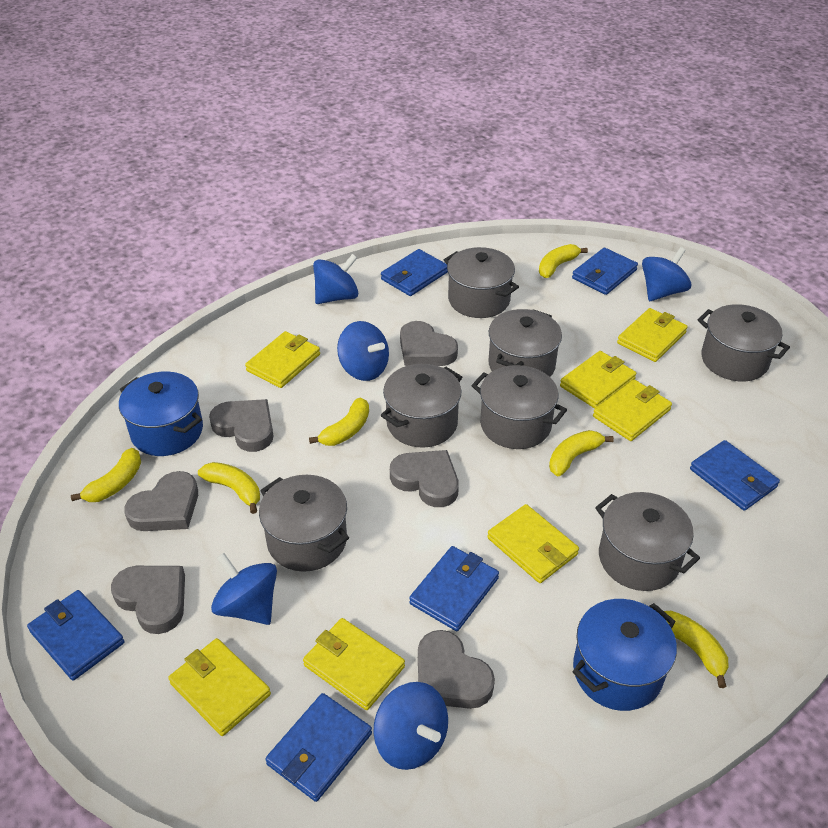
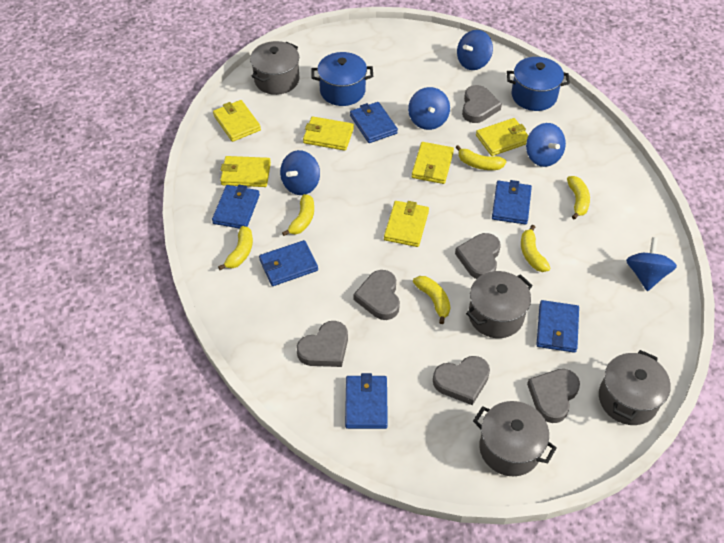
grey pot: 7 -> 4
yellow wallet: 7 -> 6

